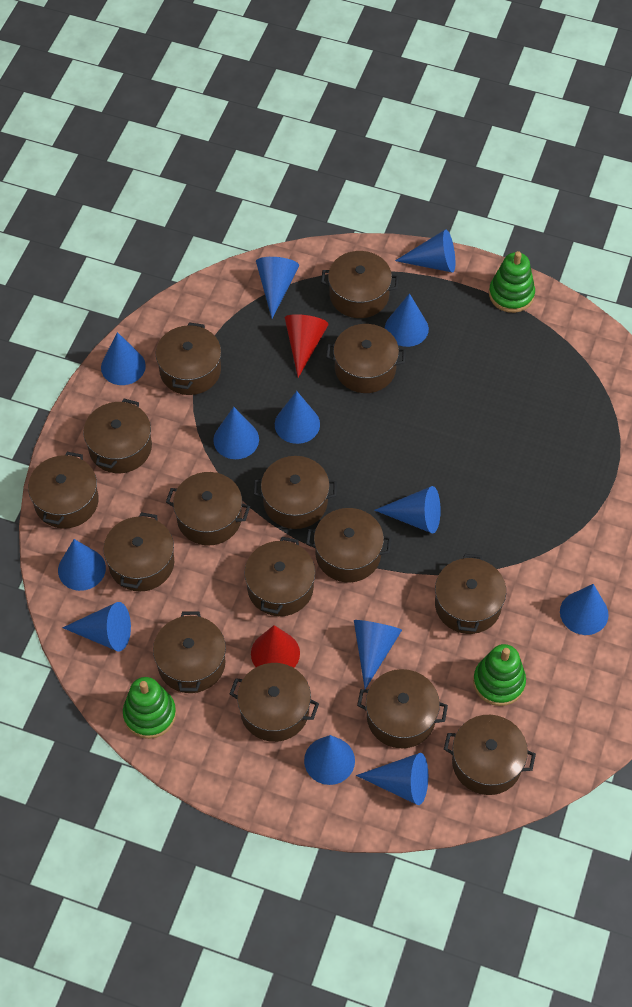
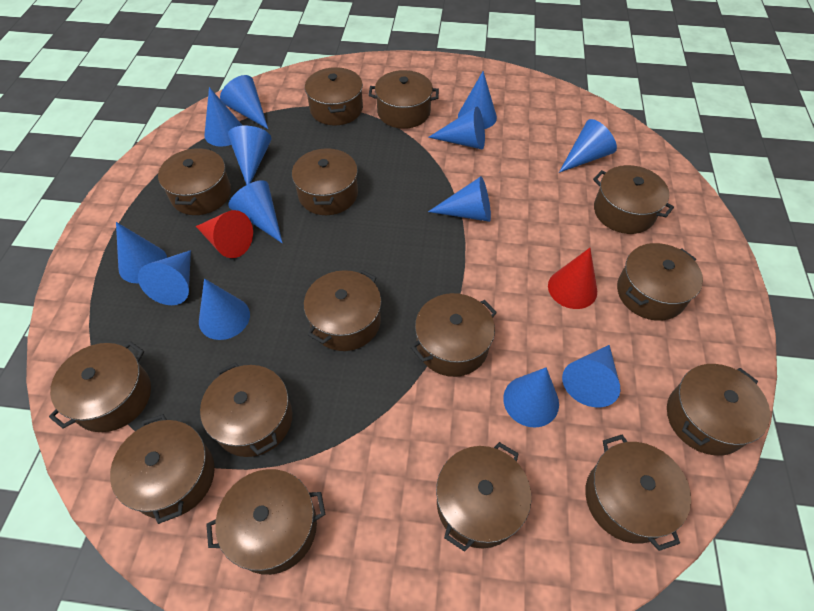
green stacking toy: 3 -> 0

